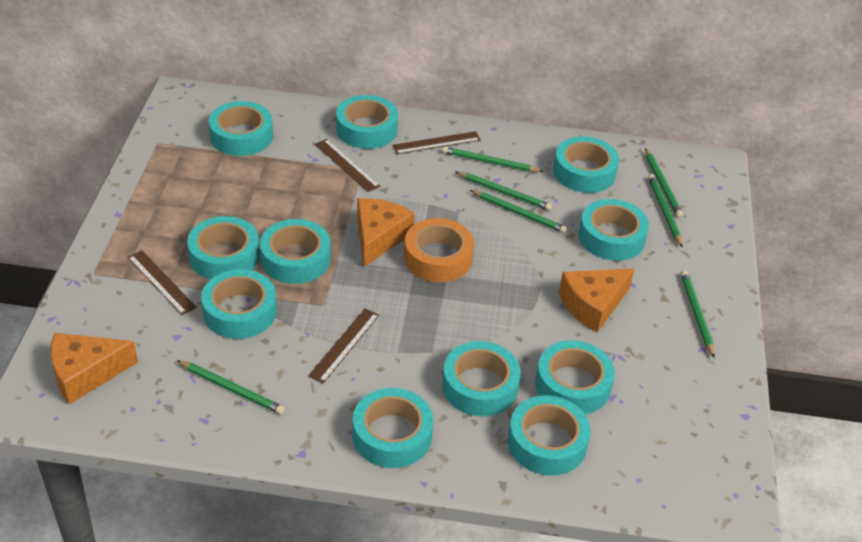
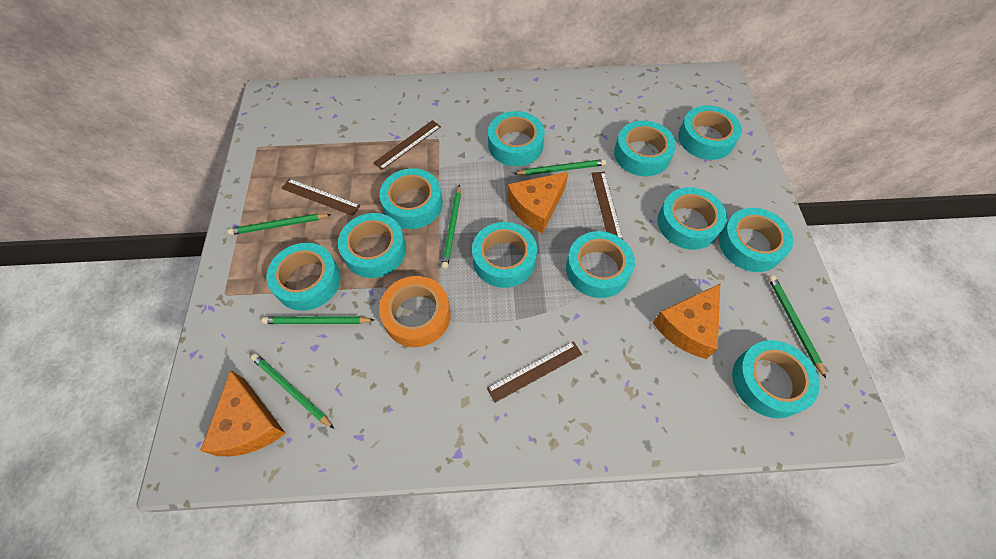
green pencil: 7 -> 6

